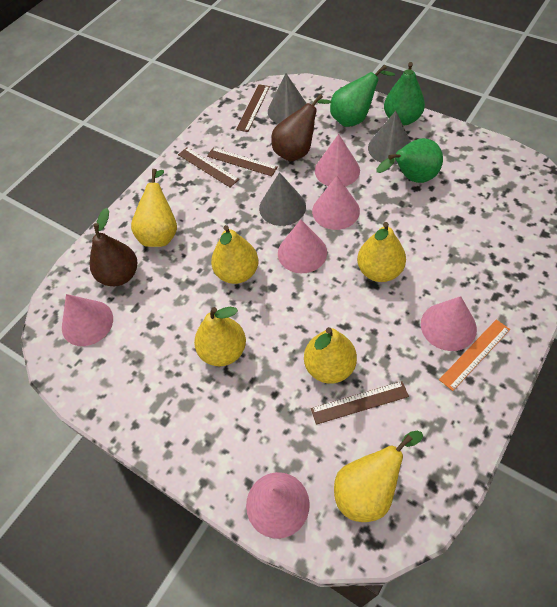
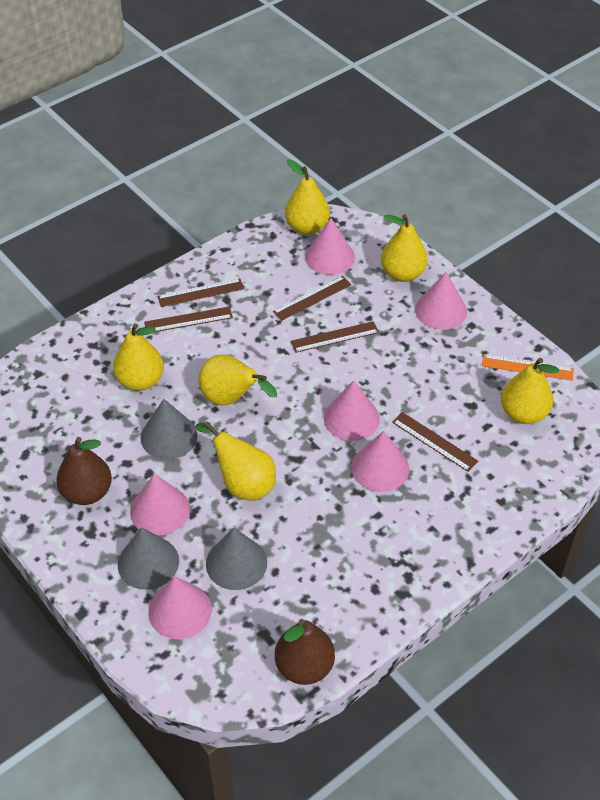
brown ruler: 4 -> 5
green pear: 3 -> 0

